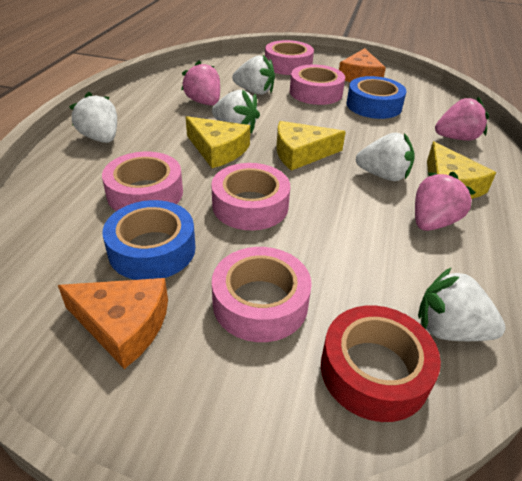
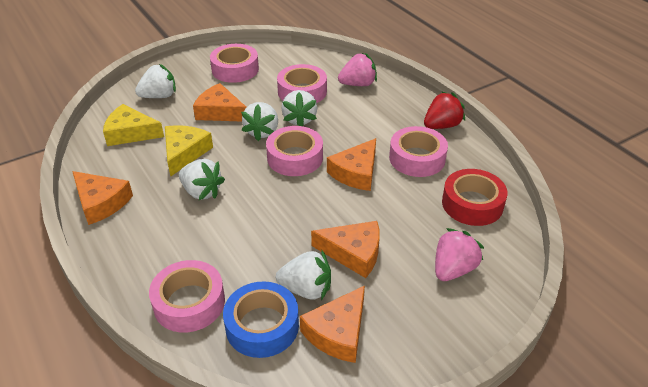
blue tape: 2 -> 1
orange cheese: 2 -> 5
pink strawberry: 3 -> 2
red strawberry: 0 -> 1
yellow cheese: 3 -> 2

